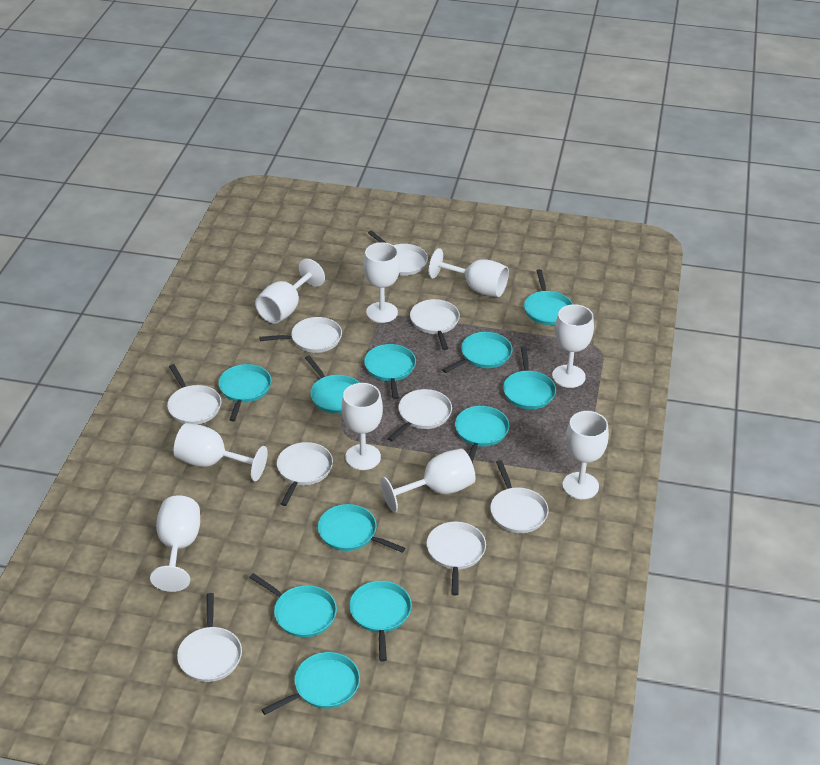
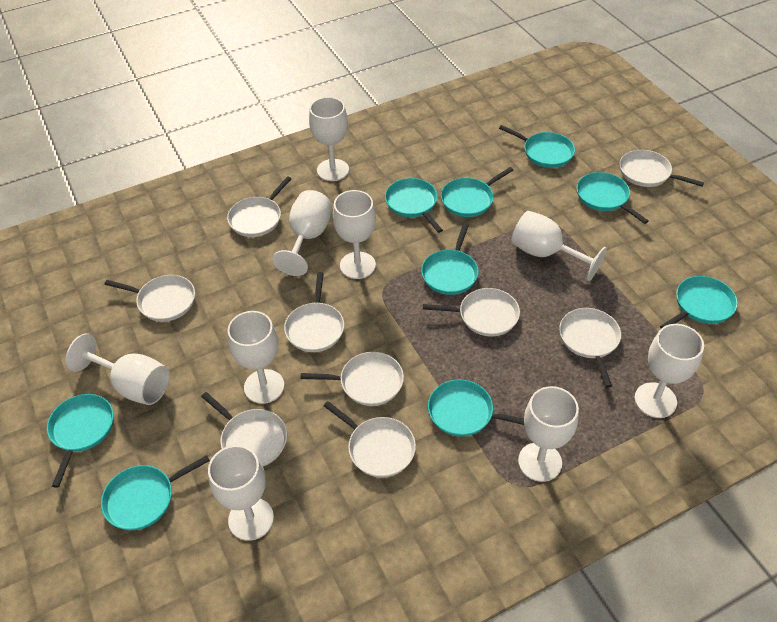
turquoise pan: 11 -> 9

